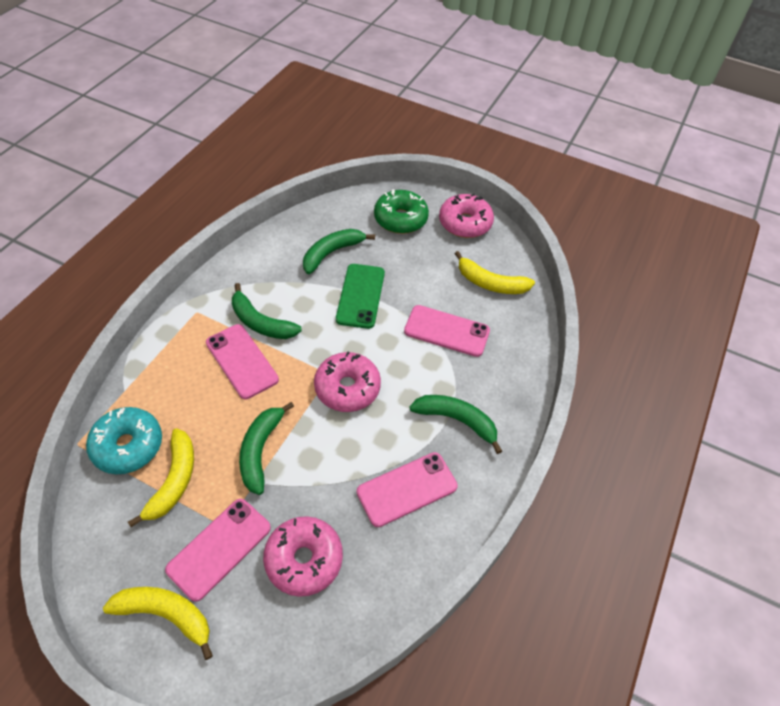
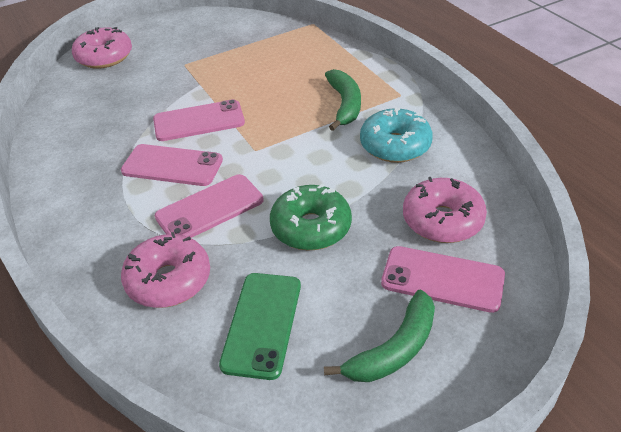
green banana: 4 -> 2
yellow banana: 3 -> 0

